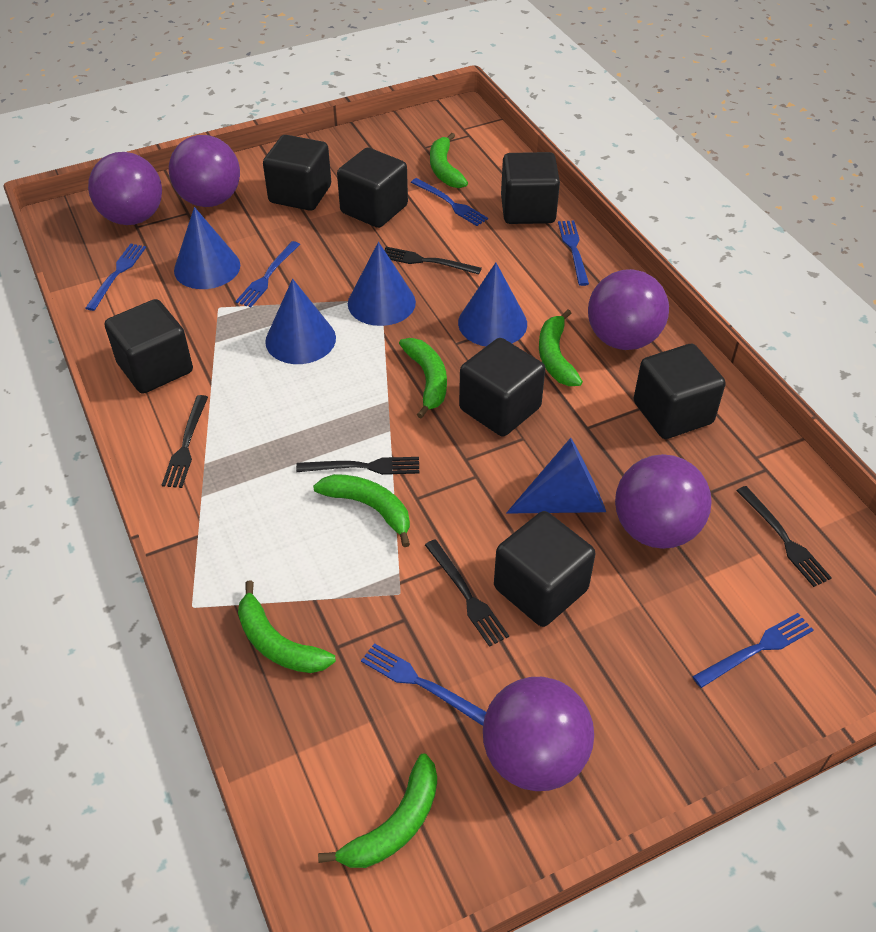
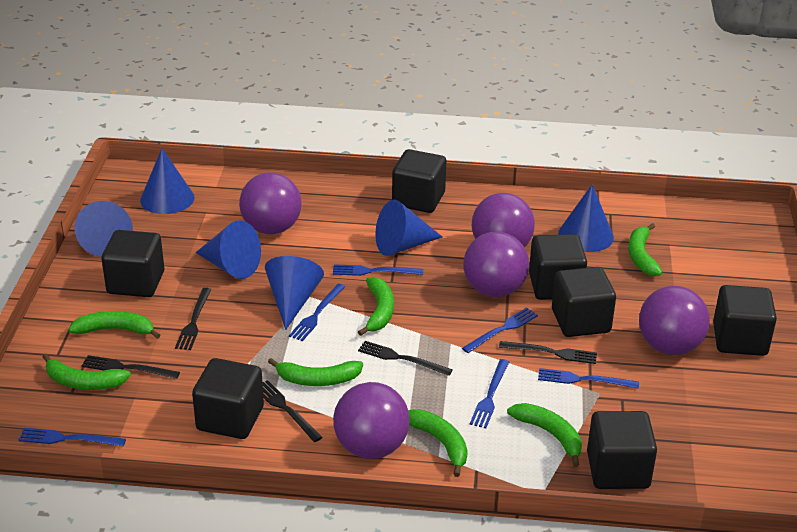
blue cone: 5 -> 6
green banana: 6 -> 7

